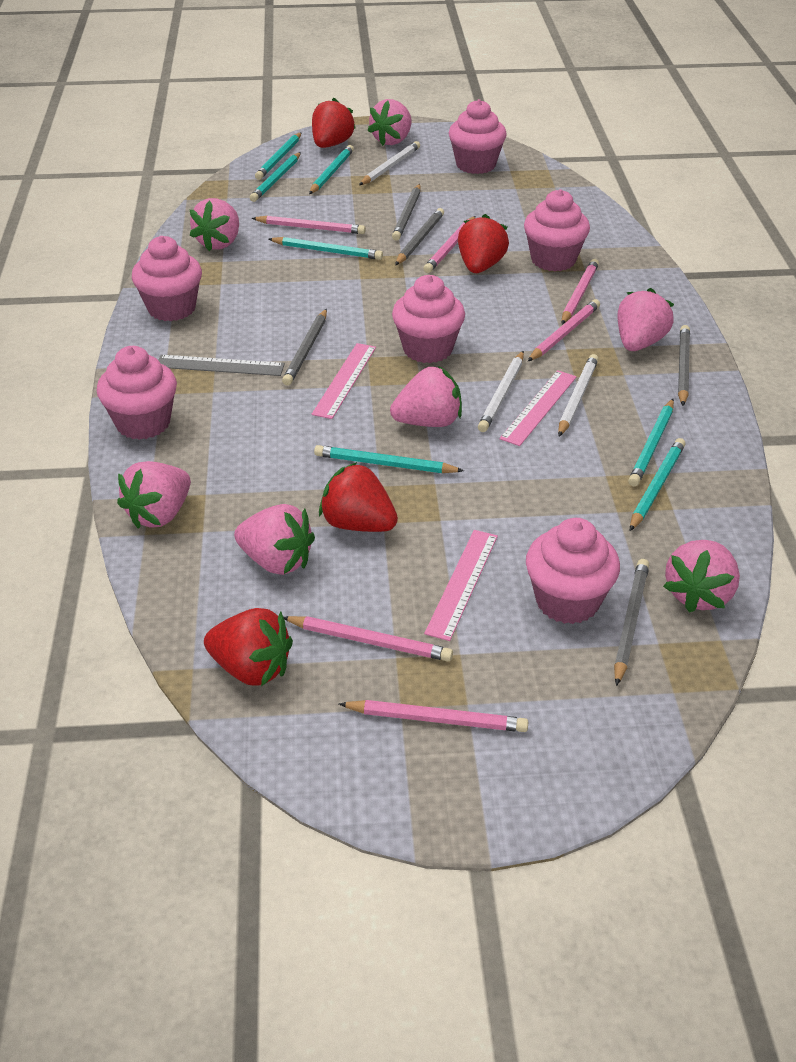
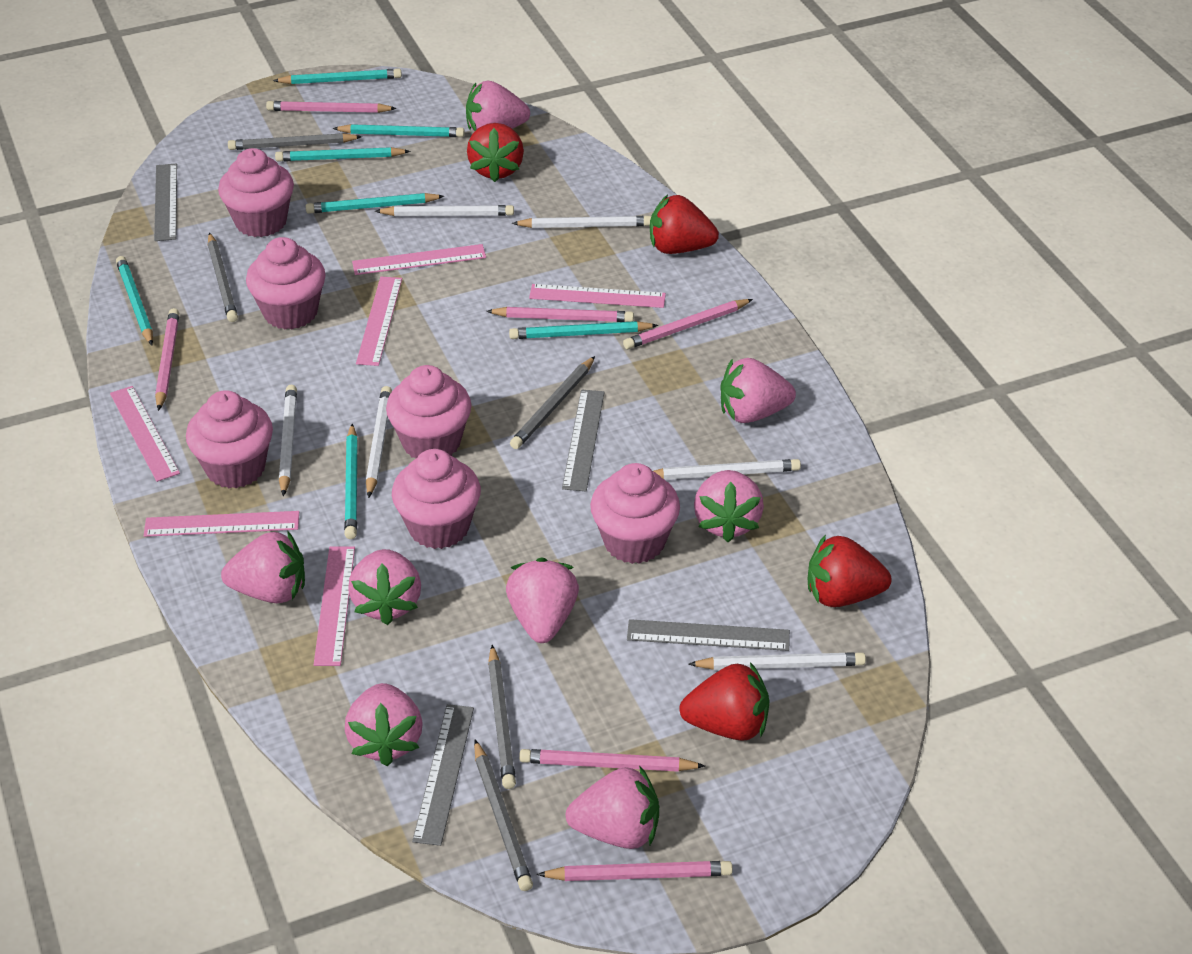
grey ruler: 1 -> 4
pink ruler: 3 -> 6
pink strawberry: 7 -> 8
white pencil: 3 -> 6

